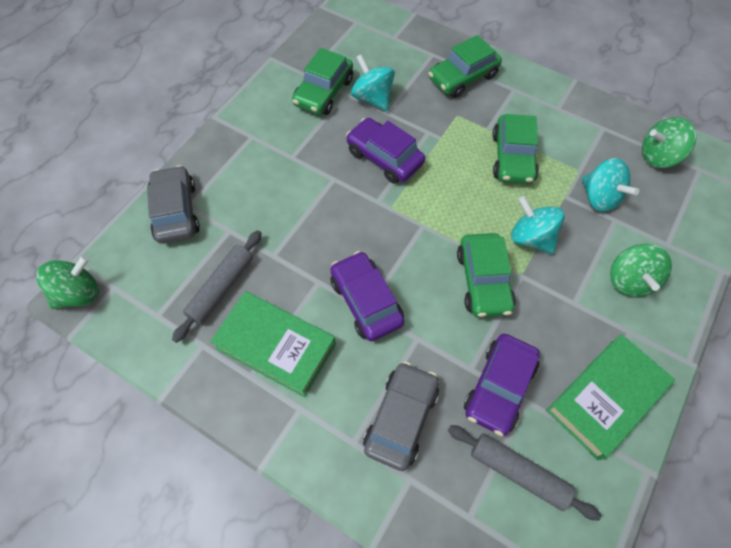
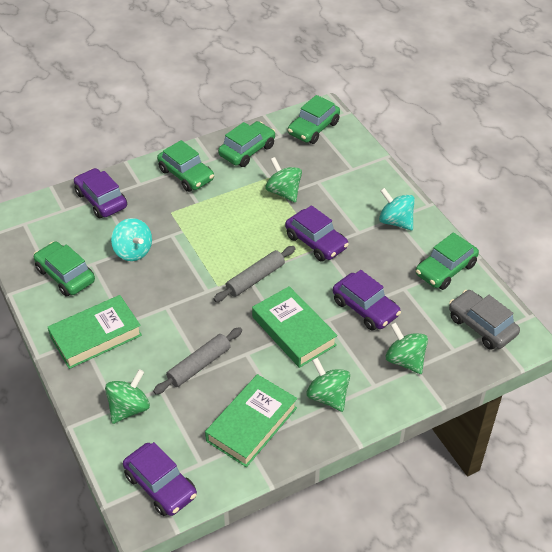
green book: 2 -> 3
green car: 4 -> 5
green spinning top: 3 -> 4
grey car: 2 -> 1
purple car: 3 -> 4
turquoise spinning top: 3 -> 2

